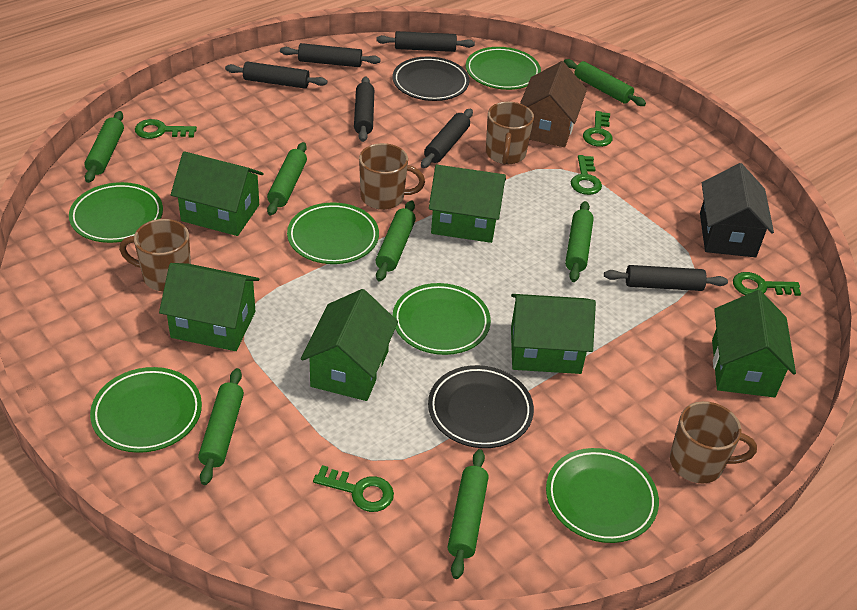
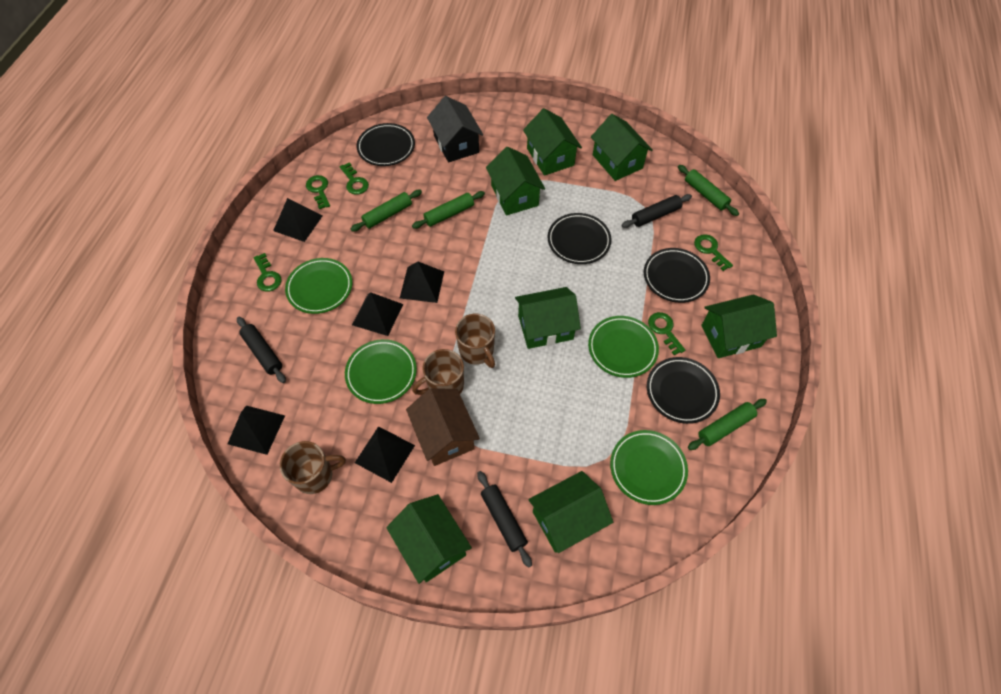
black plate: 2 -> 4
black pyramid: 0 -> 5
black rolling pin: 6 -> 3
brown mug: 4 -> 3
green house: 6 -> 7
green plate: 6 -> 4
green rolling pin: 7 -> 4

